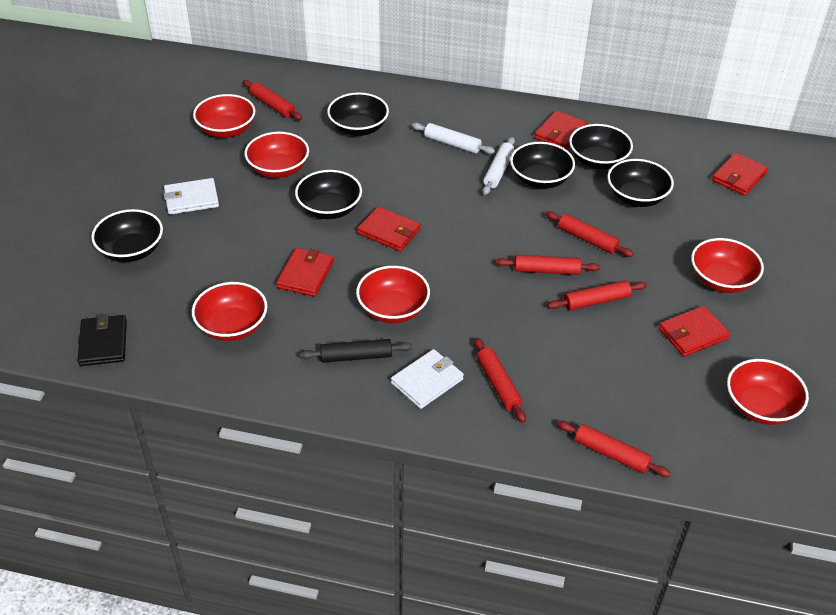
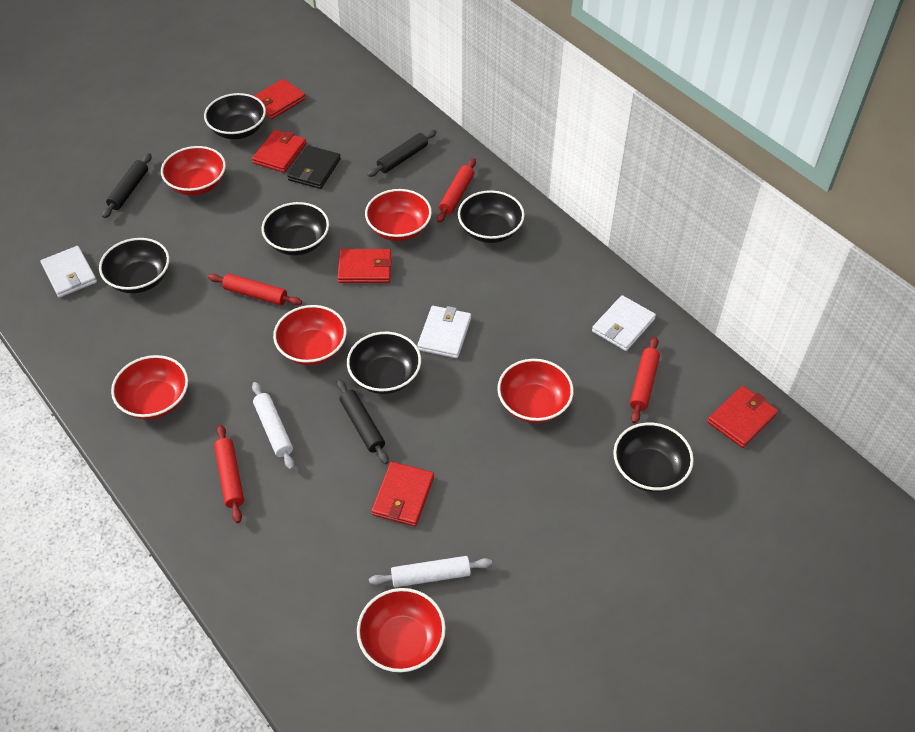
black rolling pin: 1 -> 3
red rolling pin: 6 -> 4
white wallet: 2 -> 3

